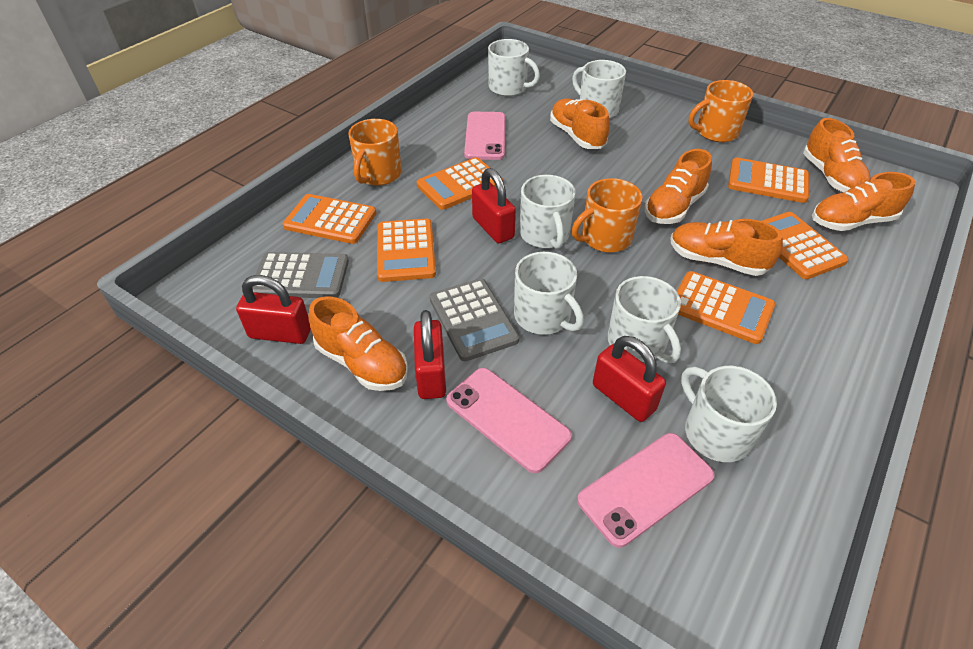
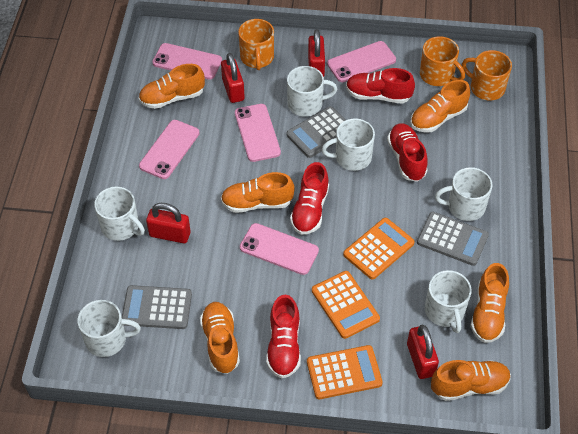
grey calculator: 2 -> 3
orange calculator: 6 -> 3
pink phone: 3 -> 5
red shoe: 0 -> 4

